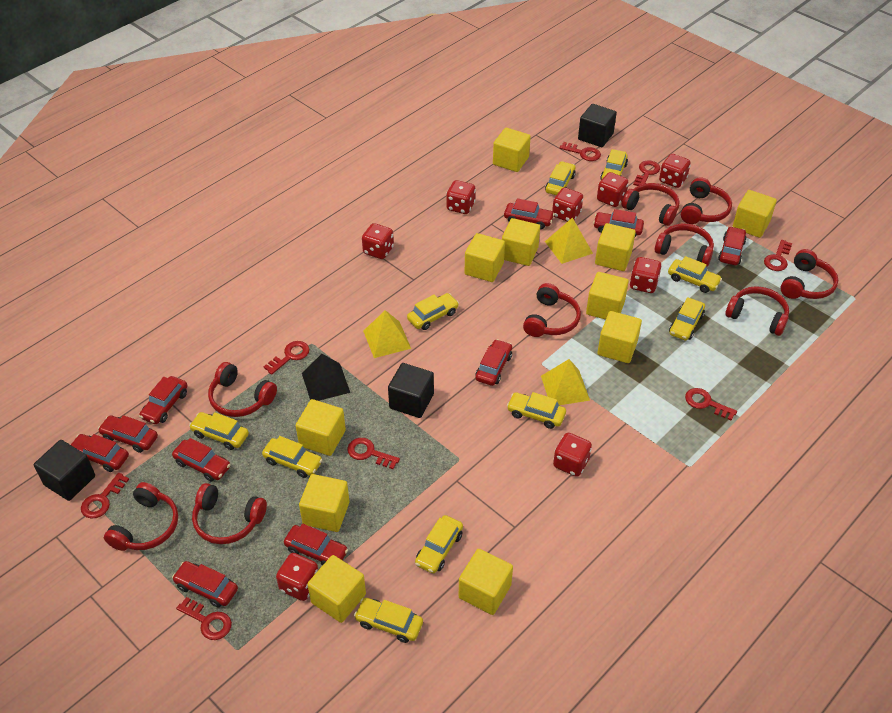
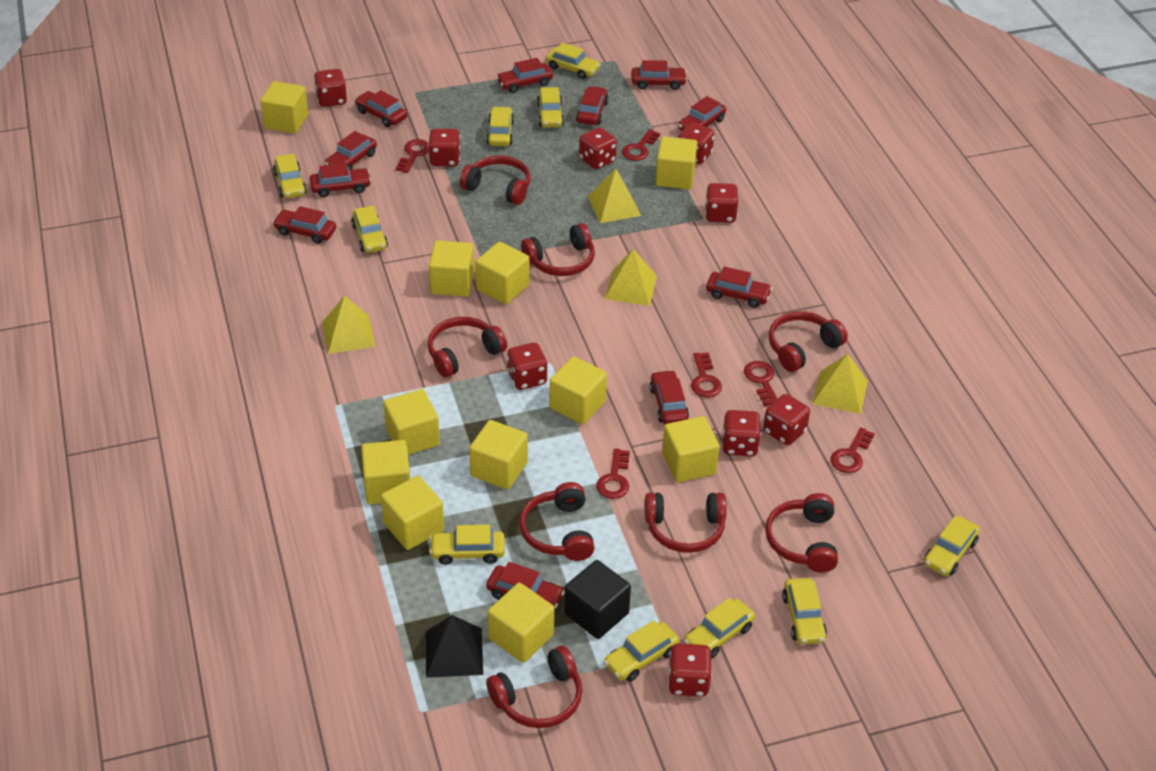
black cube: 3 -> 1
red car: 10 -> 11
red dice: 8 -> 9
red headphones: 9 -> 8
red key: 8 -> 6
yellow pyramid: 3 -> 4

